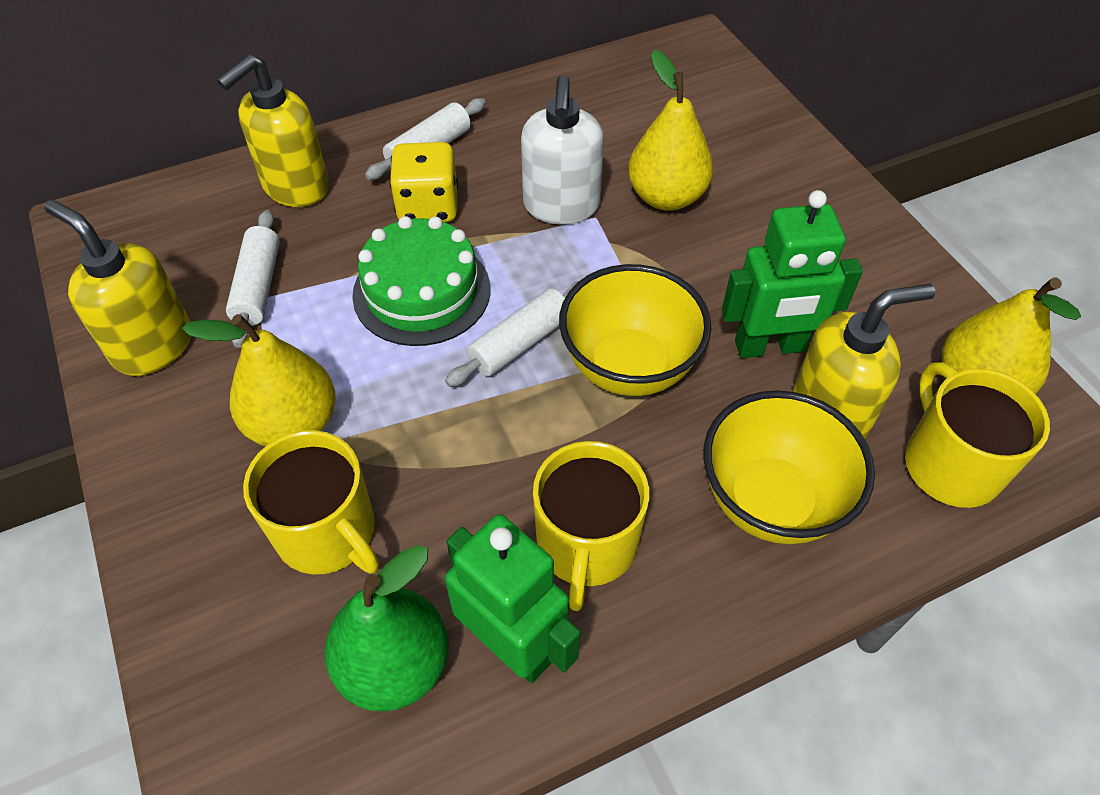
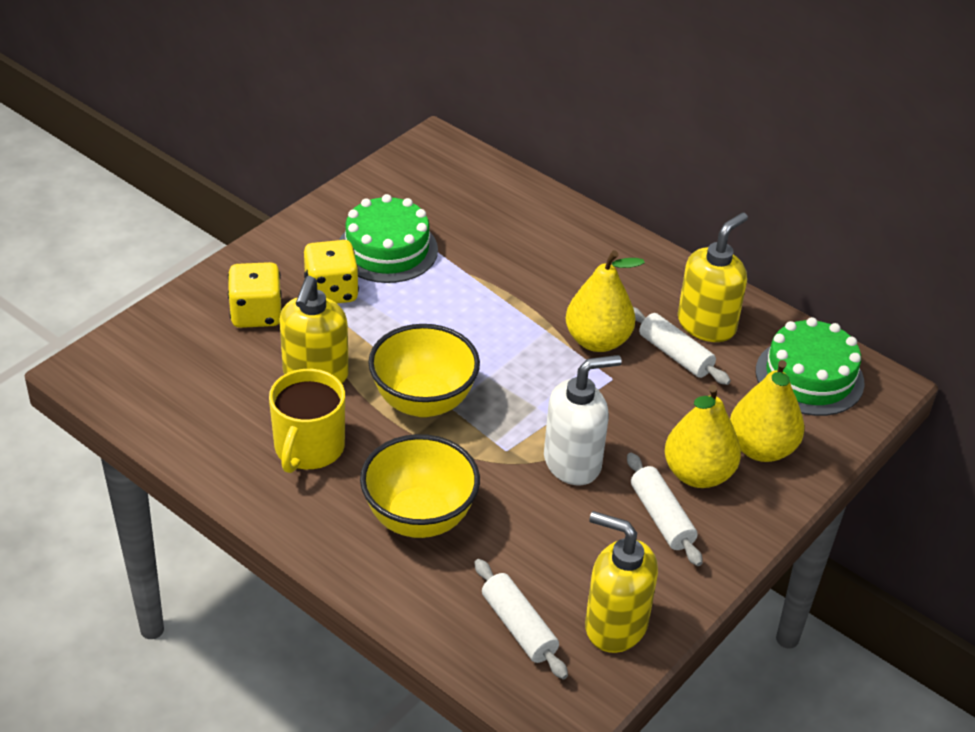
green cake: 1 -> 2
green pear: 1 -> 0
green robot: 2 -> 0
yellow dice: 1 -> 2
yellow mug: 3 -> 1

